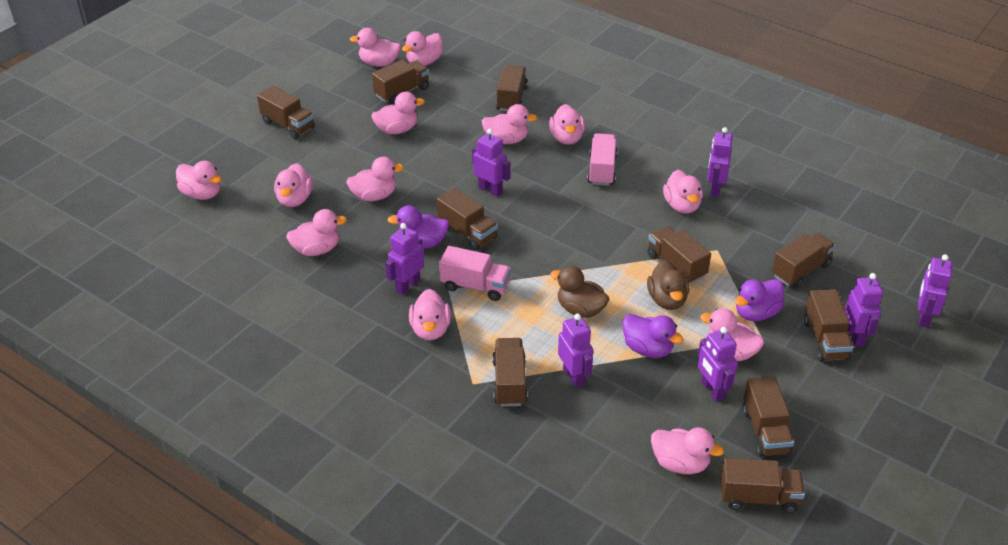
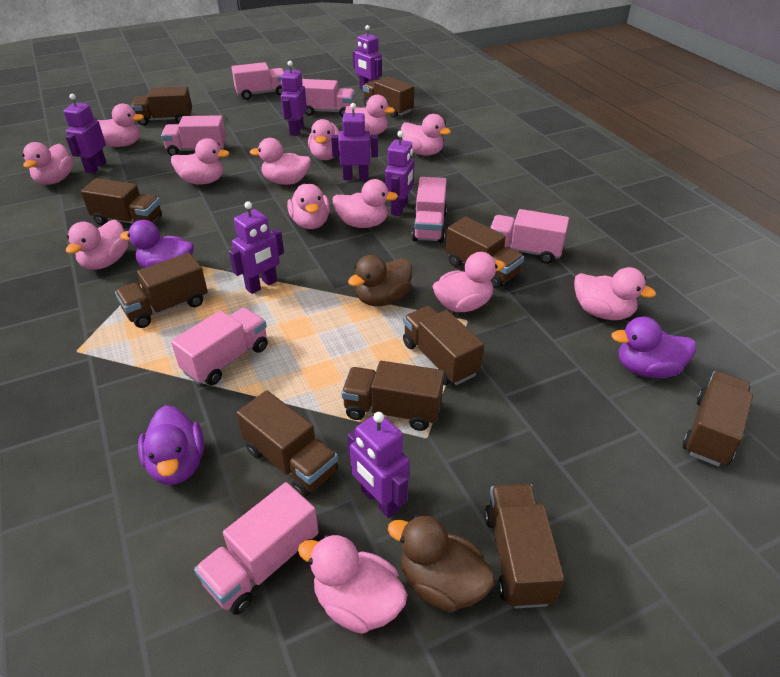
pink truck: 2 -> 7

